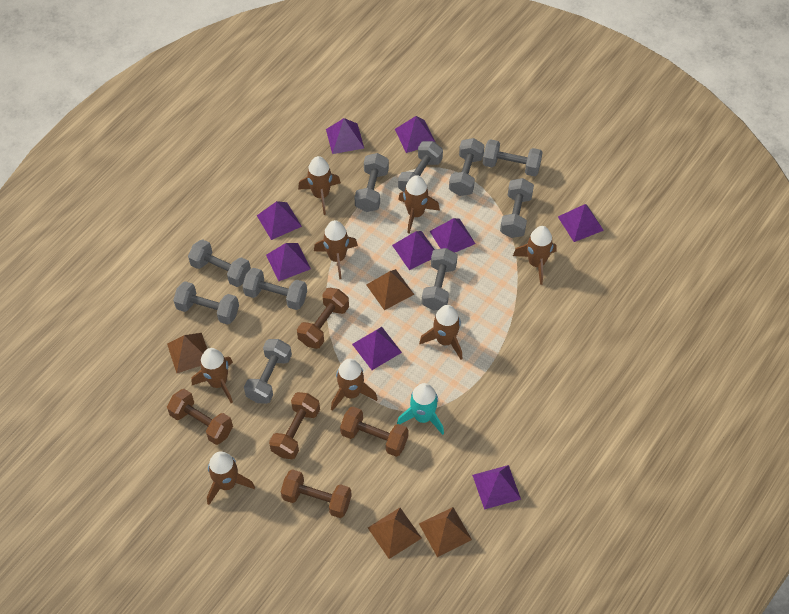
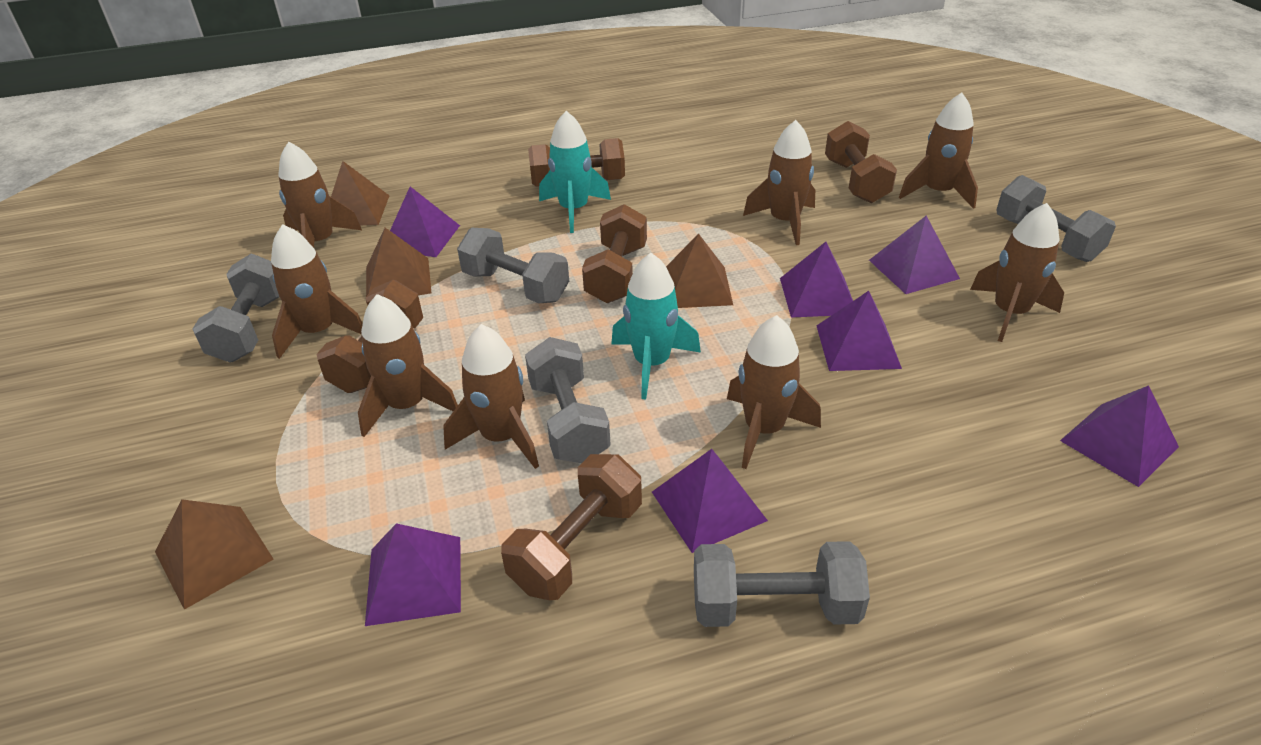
grey dumbbell: 10 -> 5
purple pyramid: 9 -> 7
turquoise rocket: 1 -> 2

